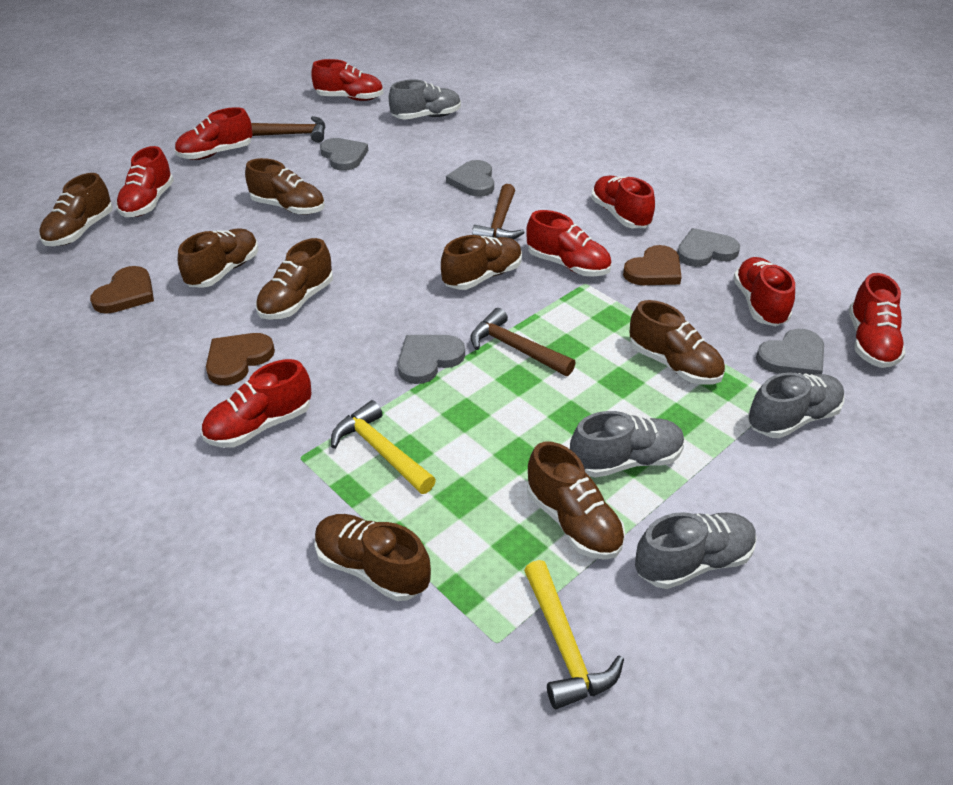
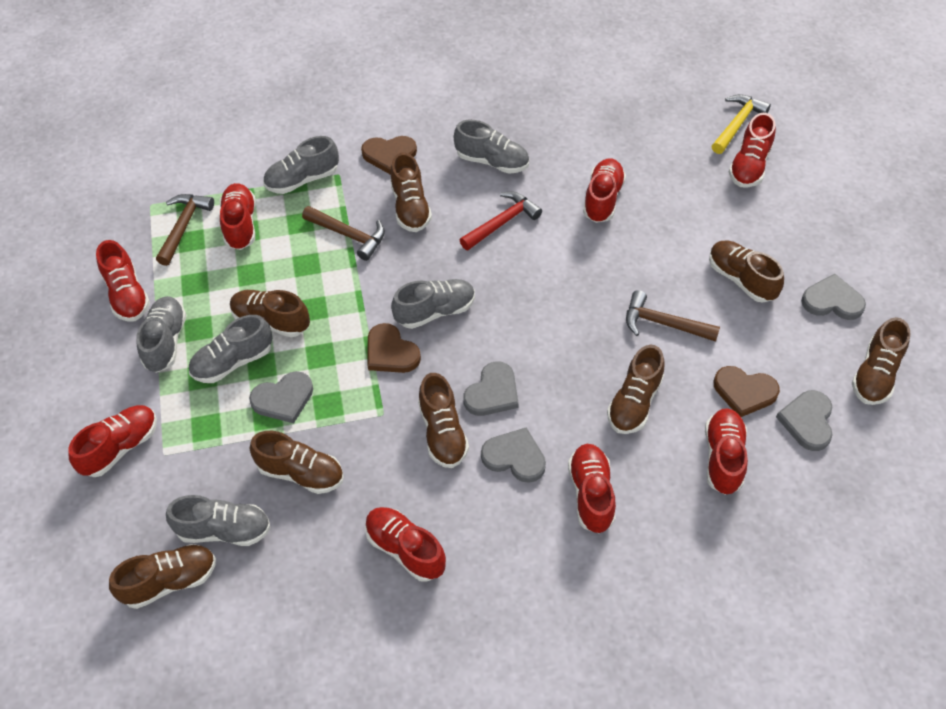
grey shoe: 4 -> 6
red hammer: 0 -> 1
yellow hammer: 2 -> 1

